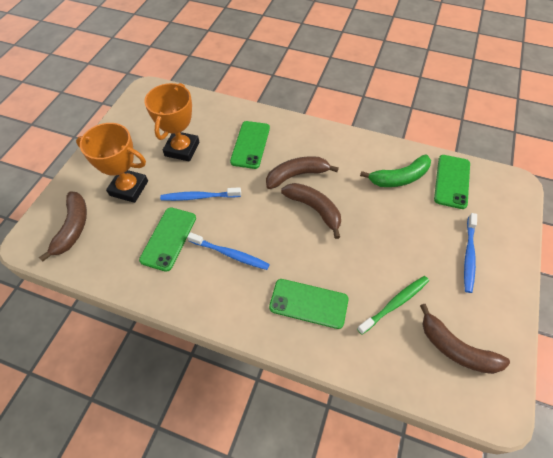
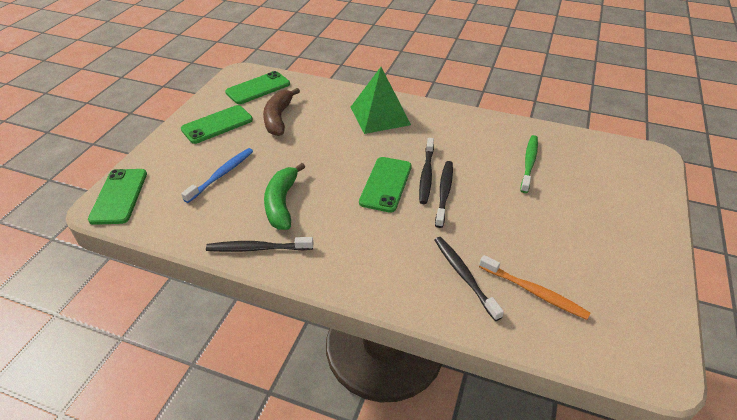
black toothbrush: 0 -> 4
blue toothbrush: 3 -> 1
brown banana: 4 -> 1
green pyramid: 0 -> 1
orange toothbrush: 0 -> 1
orange trophy: 2 -> 0

